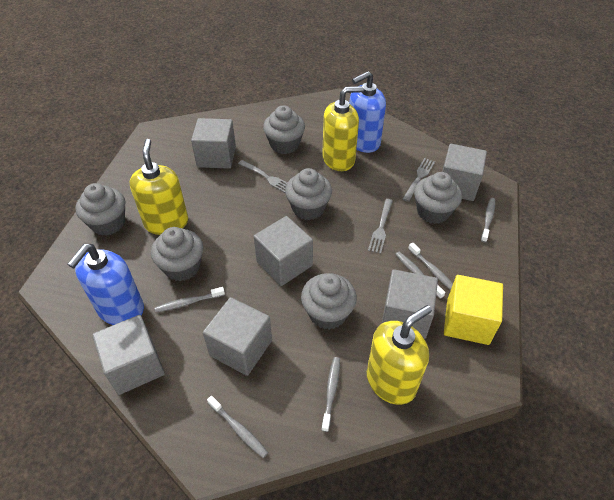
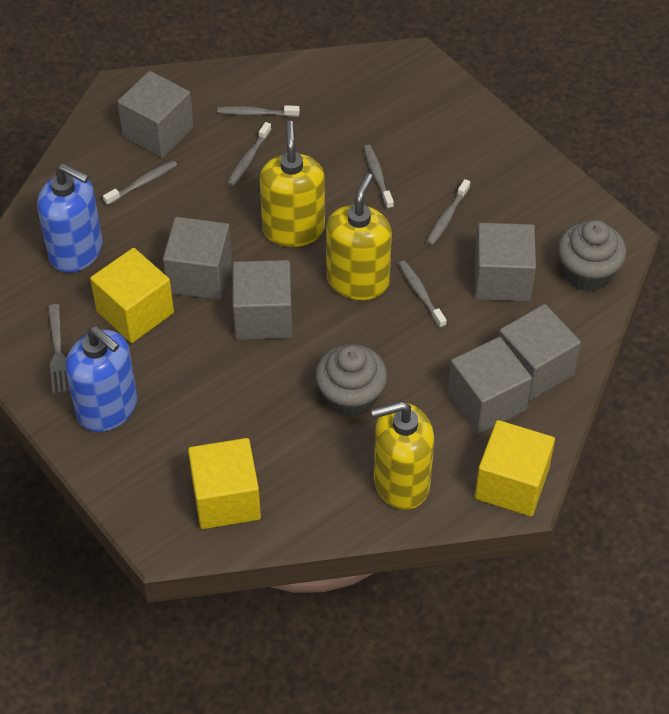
grey cupcake: 6 -> 2
grey fork: 3 -> 1
yellow cube: 1 -> 3

